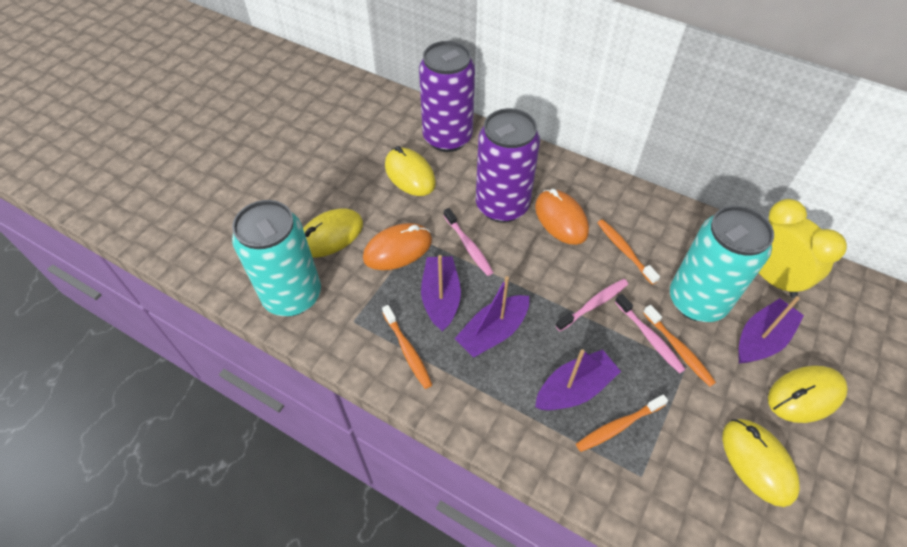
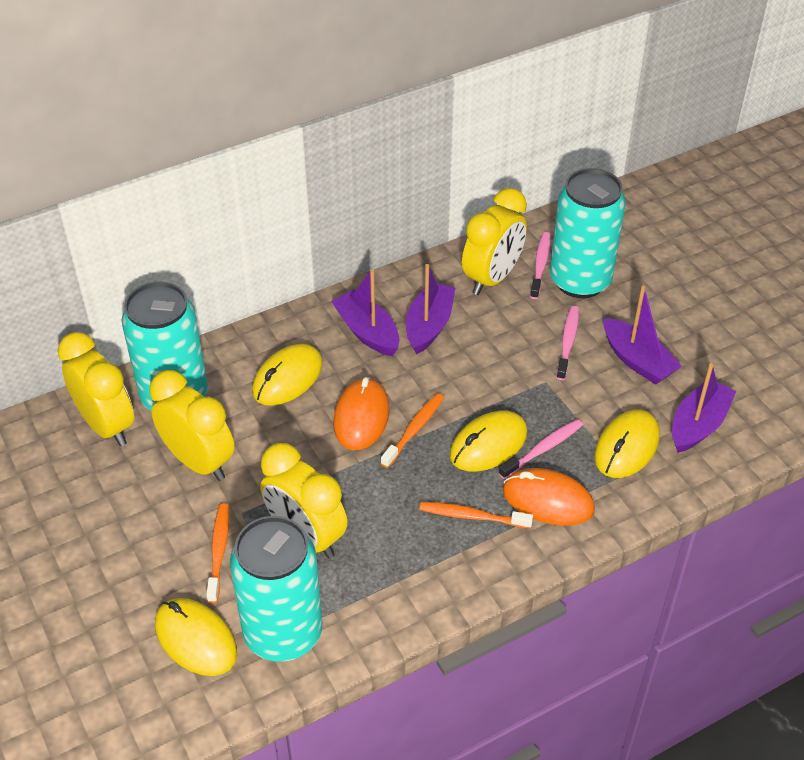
orange toothbrush: 4 -> 3
purple can: 2 -> 0
turquoise can: 2 -> 3
yellow clock: 1 -> 4

